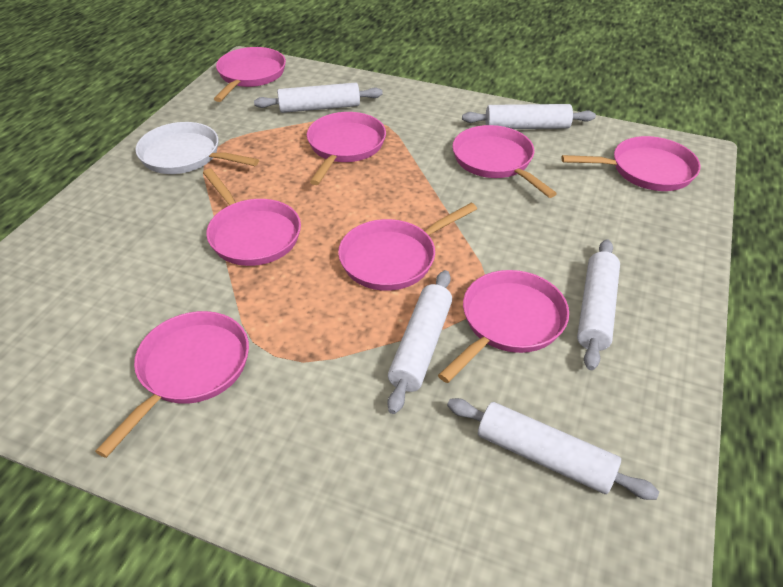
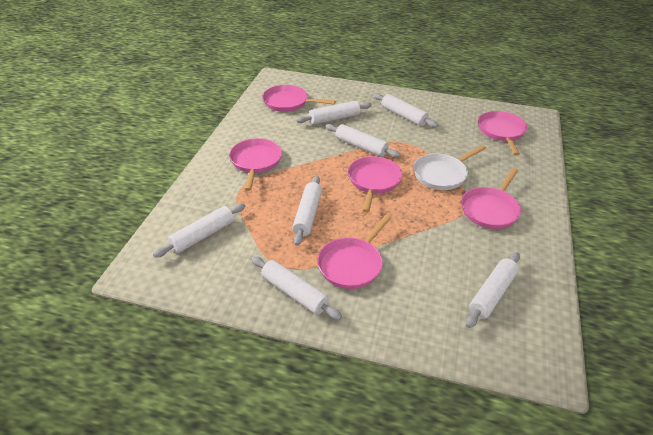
pink pan: 8 -> 6
white rolling pin: 5 -> 7

